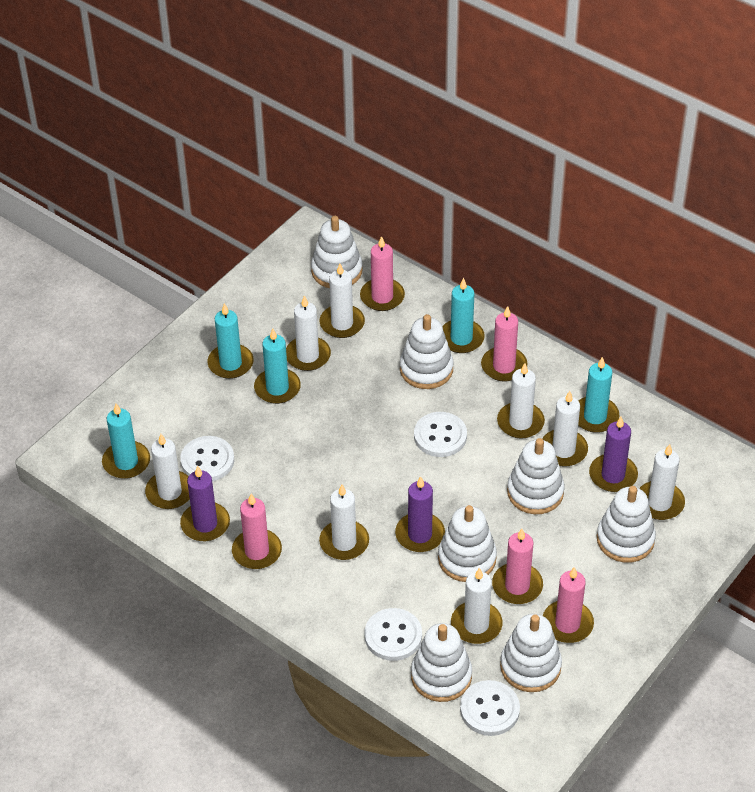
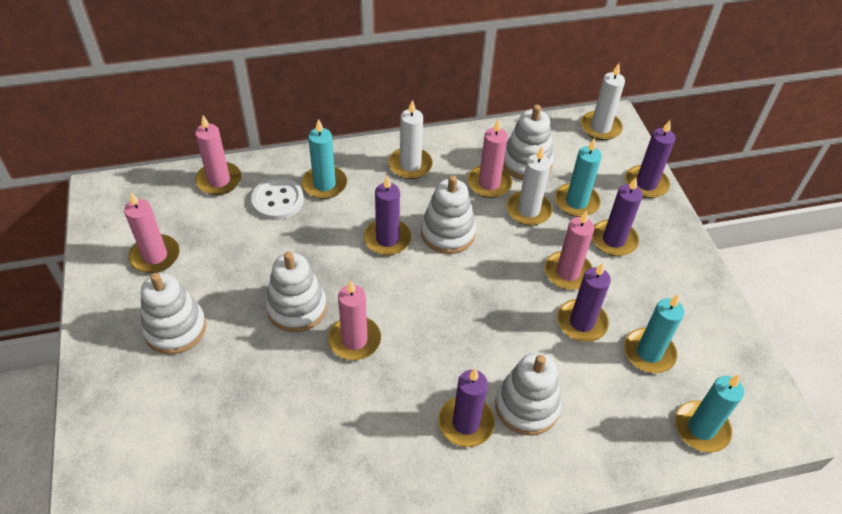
purple candle: 3 -> 5
turquoise candle: 5 -> 4
white button: 4 -> 1
white candle: 8 -> 3
white stacking toy: 7 -> 5

